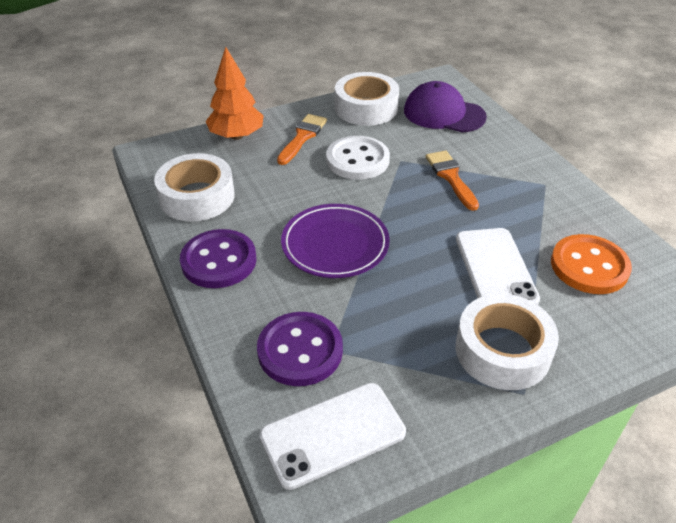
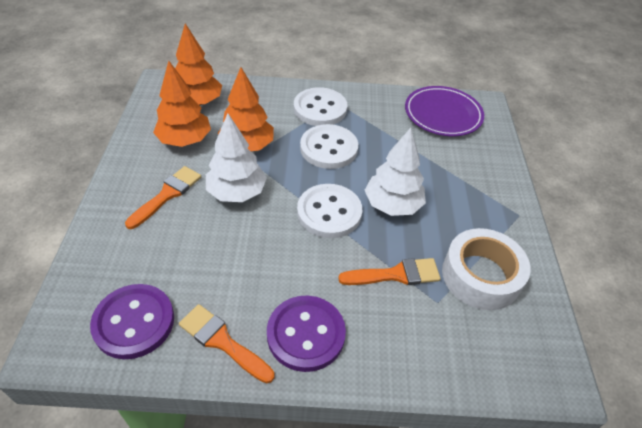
orange brush: 2 -> 3
orange button: 1 -> 0
orange tree: 1 -> 3
purple cap: 1 -> 0
white button: 1 -> 3
white phone: 2 -> 0
white tape: 3 -> 1
white tree: 0 -> 2

